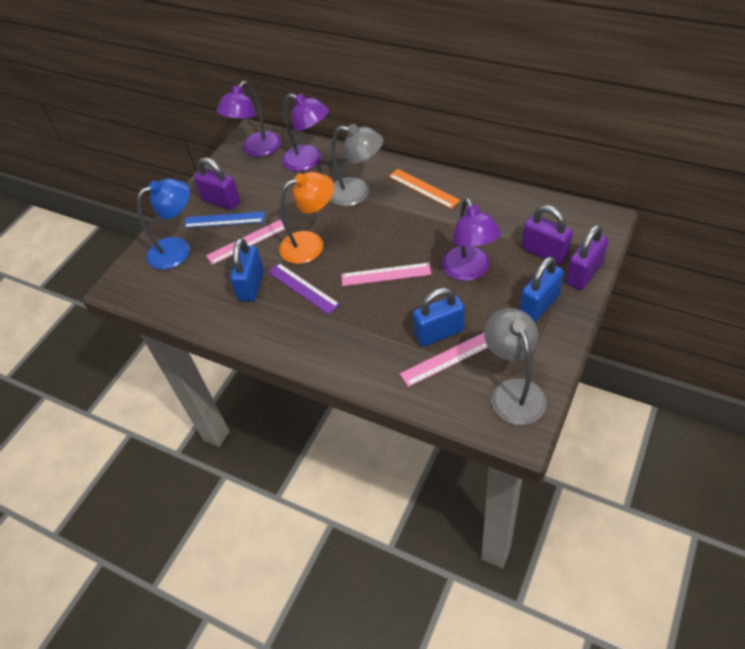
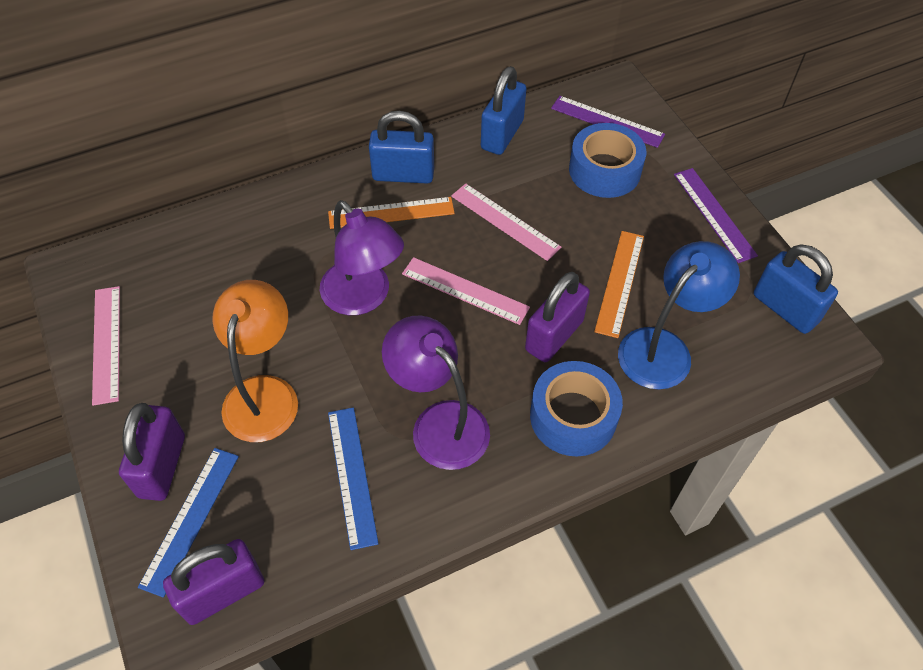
blue ruler: 1 -> 2
blue tape: 0 -> 2
grey lamp: 2 -> 0
orange ruler: 1 -> 2
purple lamp: 3 -> 2
purple ruler: 1 -> 2

